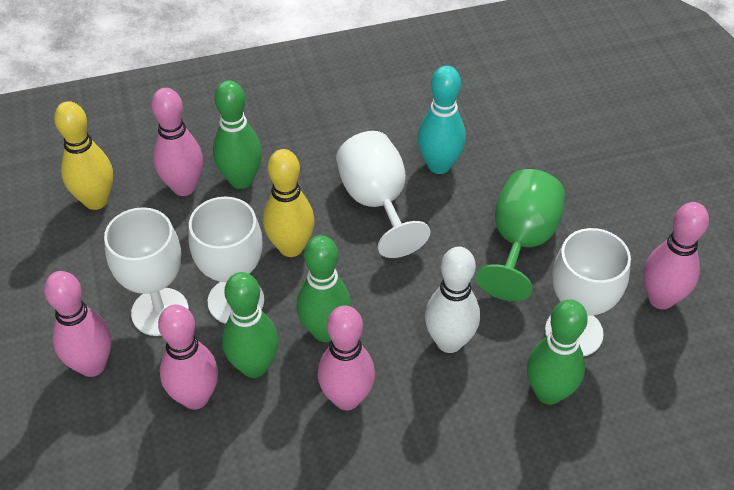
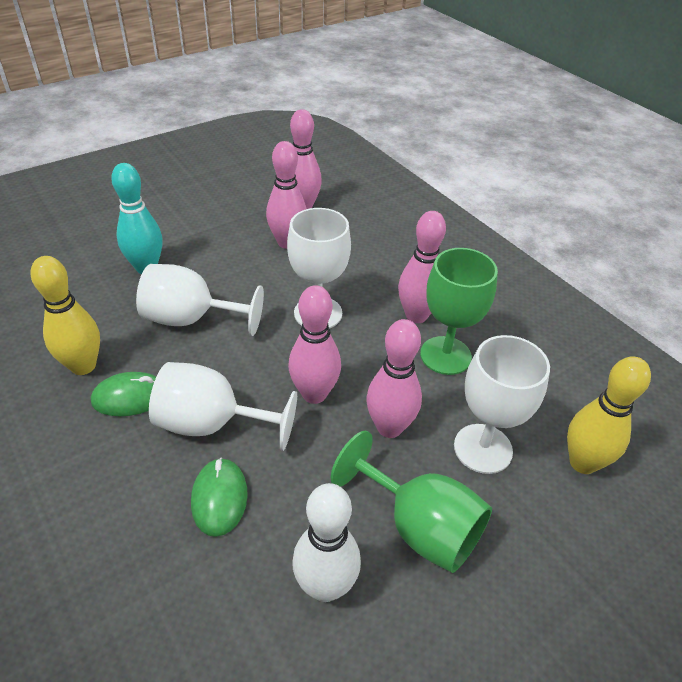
green bowling pin: 4 -> 0
green goblet: 1 -> 2
green mouse: 0 -> 2

